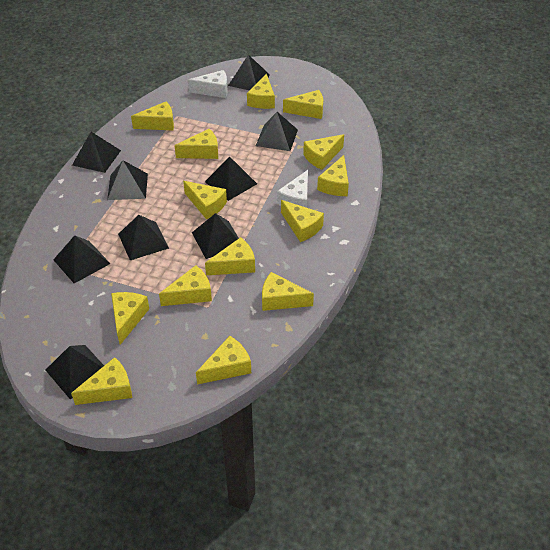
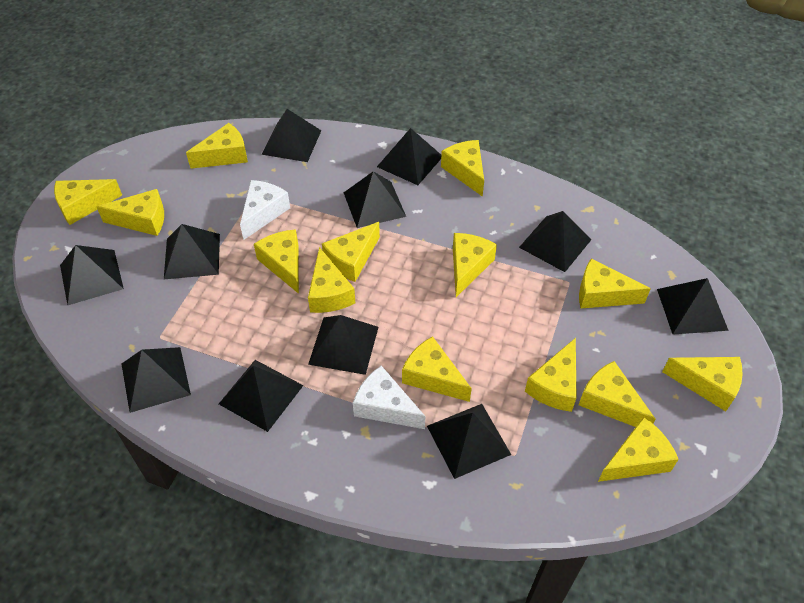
black pyramid: 9 -> 11

